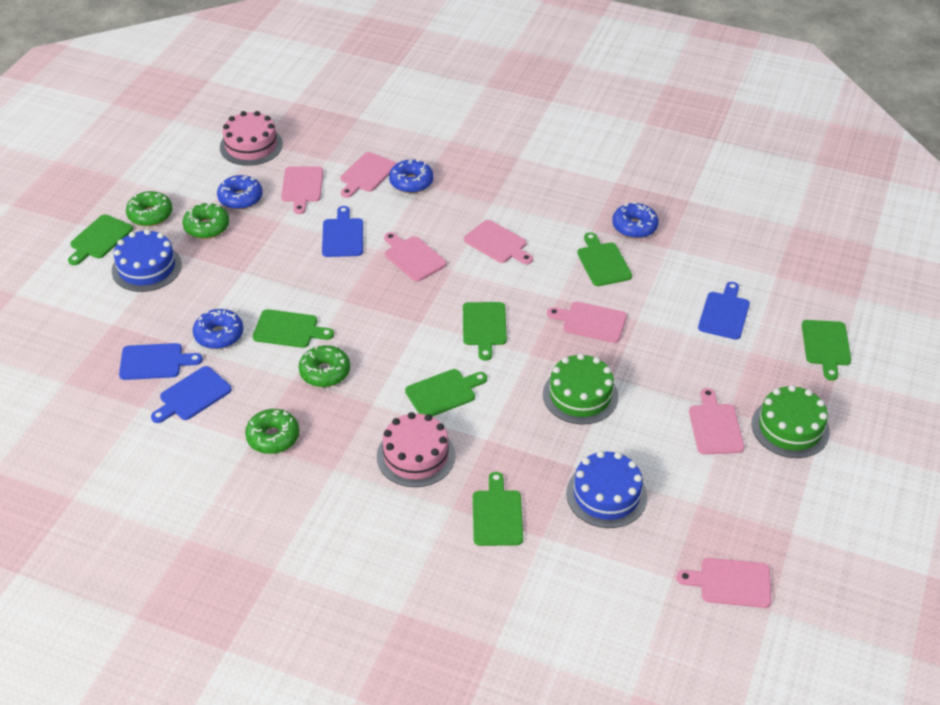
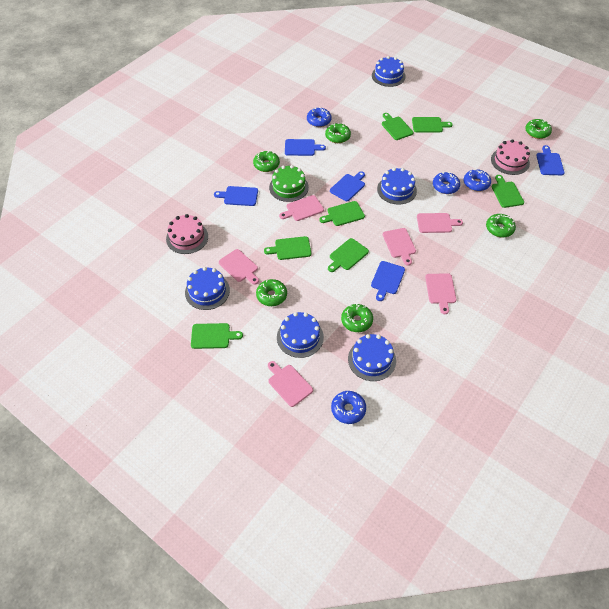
blue cake: 2 -> 5
blue cutting board: 4 -> 5
green cake: 2 -> 1
green donut: 4 -> 6
pink cutting board: 7 -> 6

